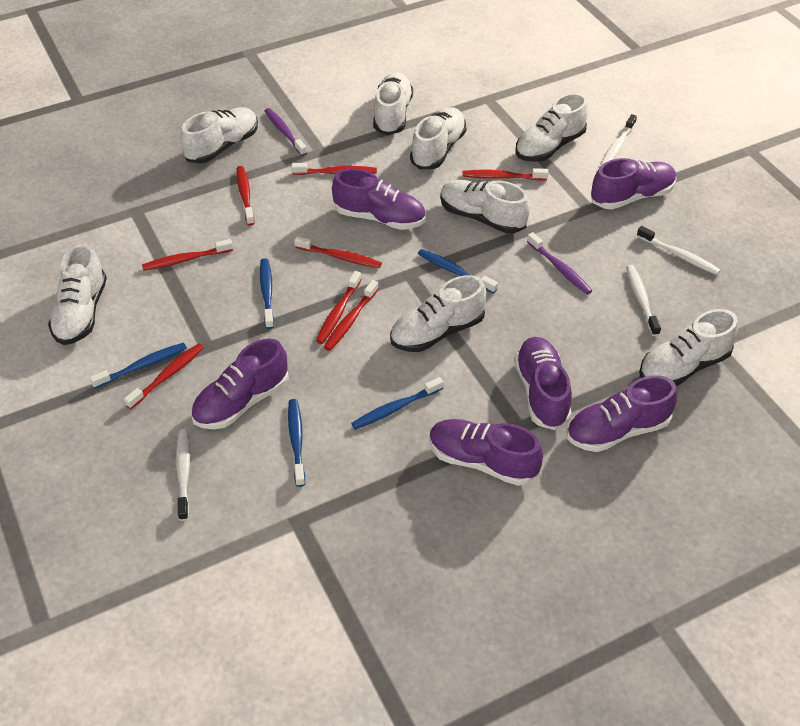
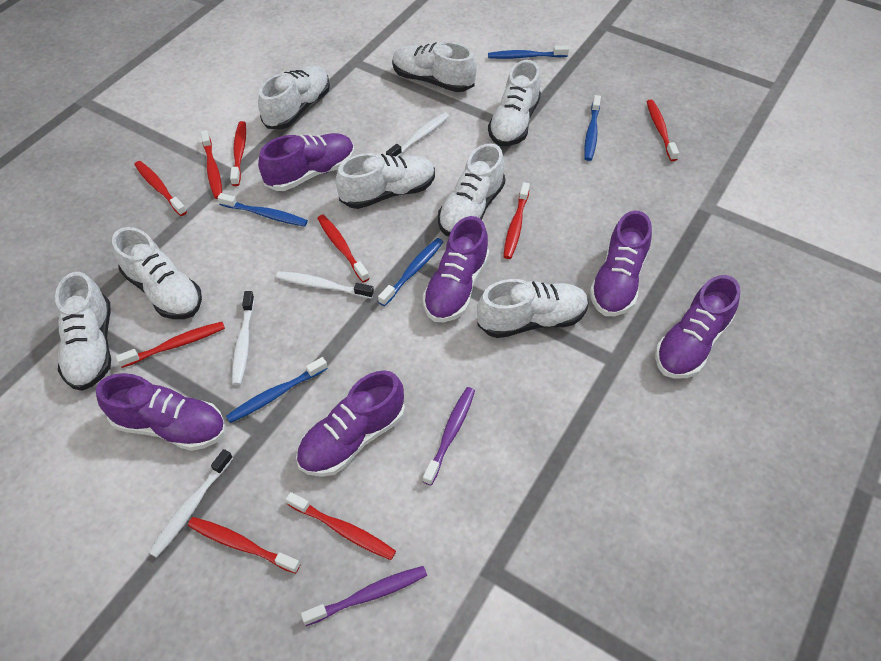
red toothbrush: 8 -> 9

